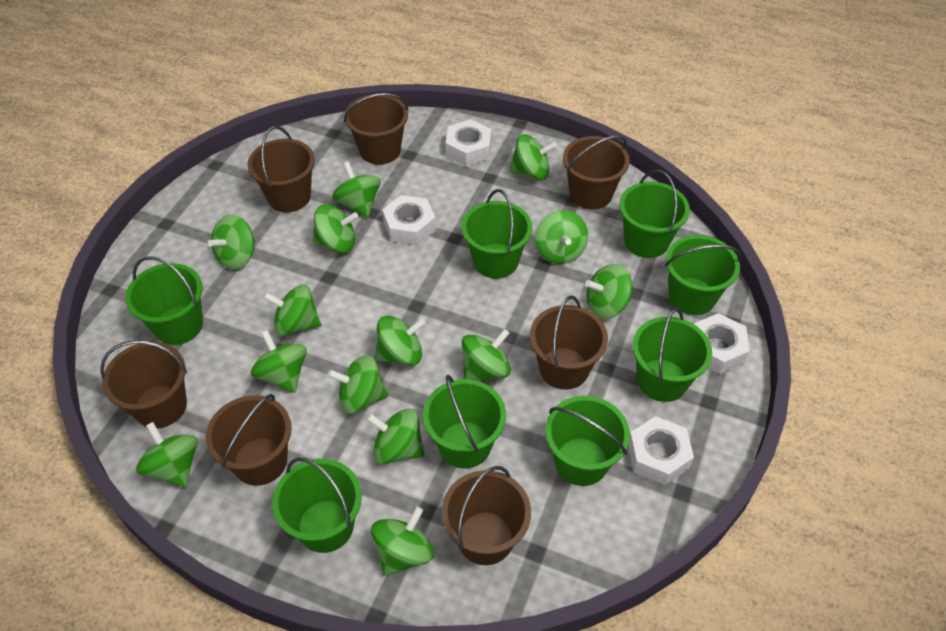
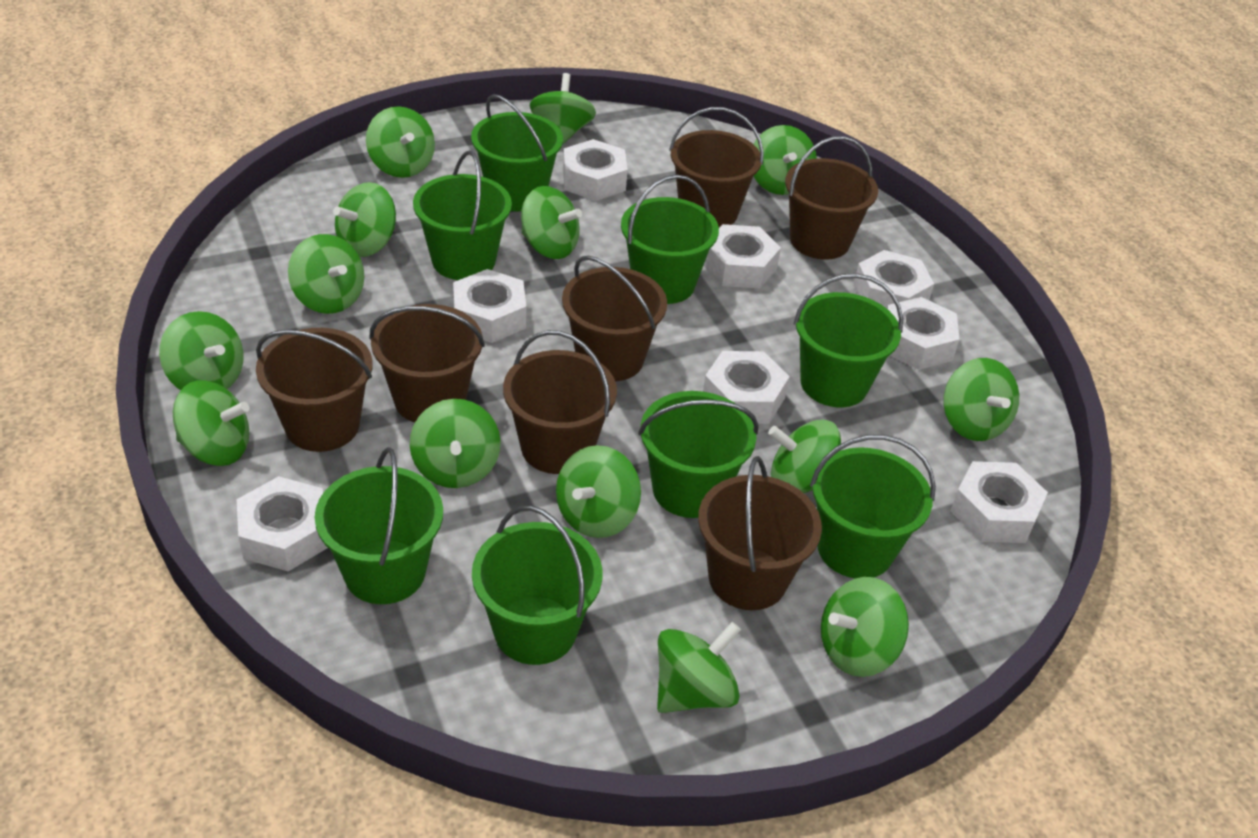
white nut: 4 -> 8

